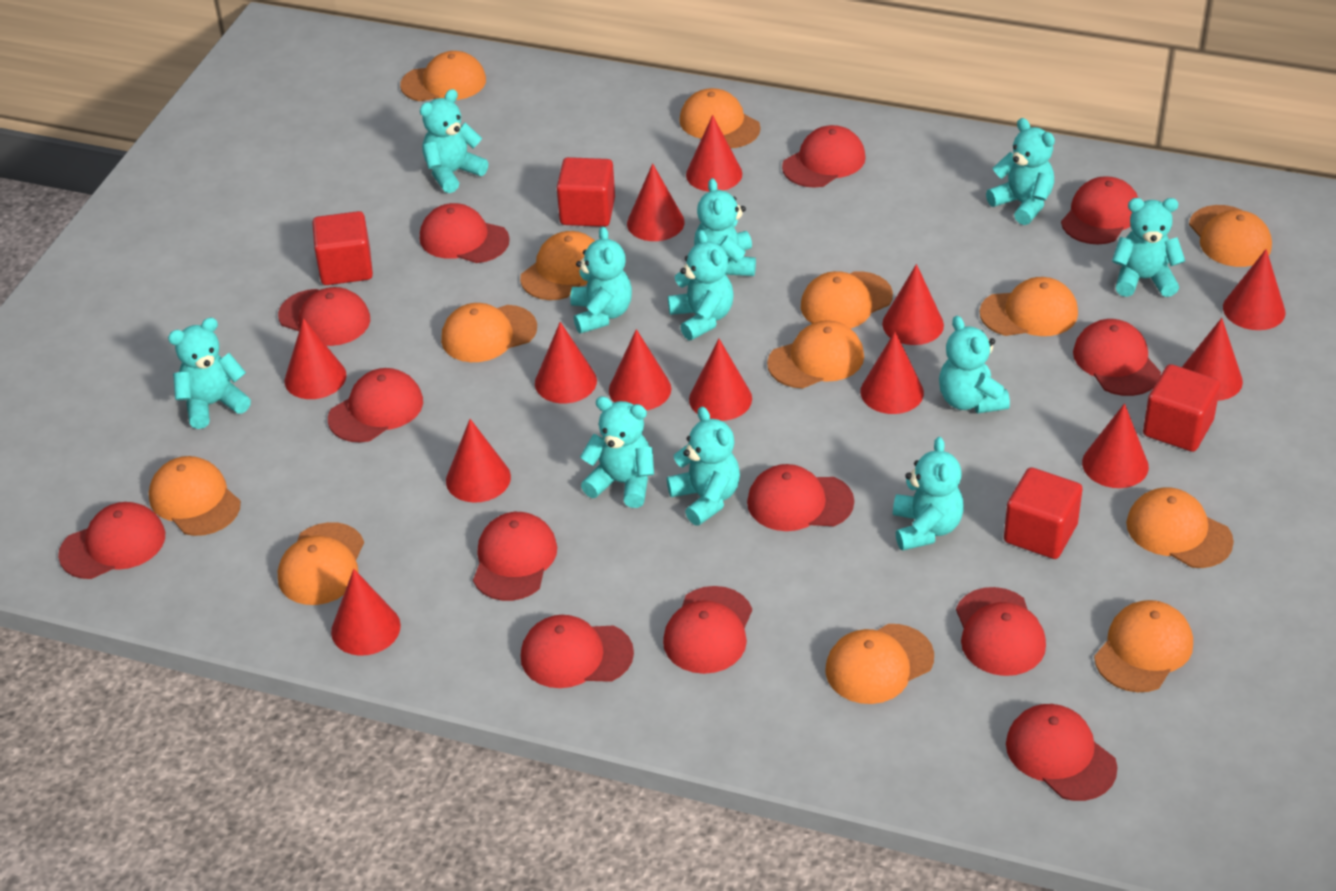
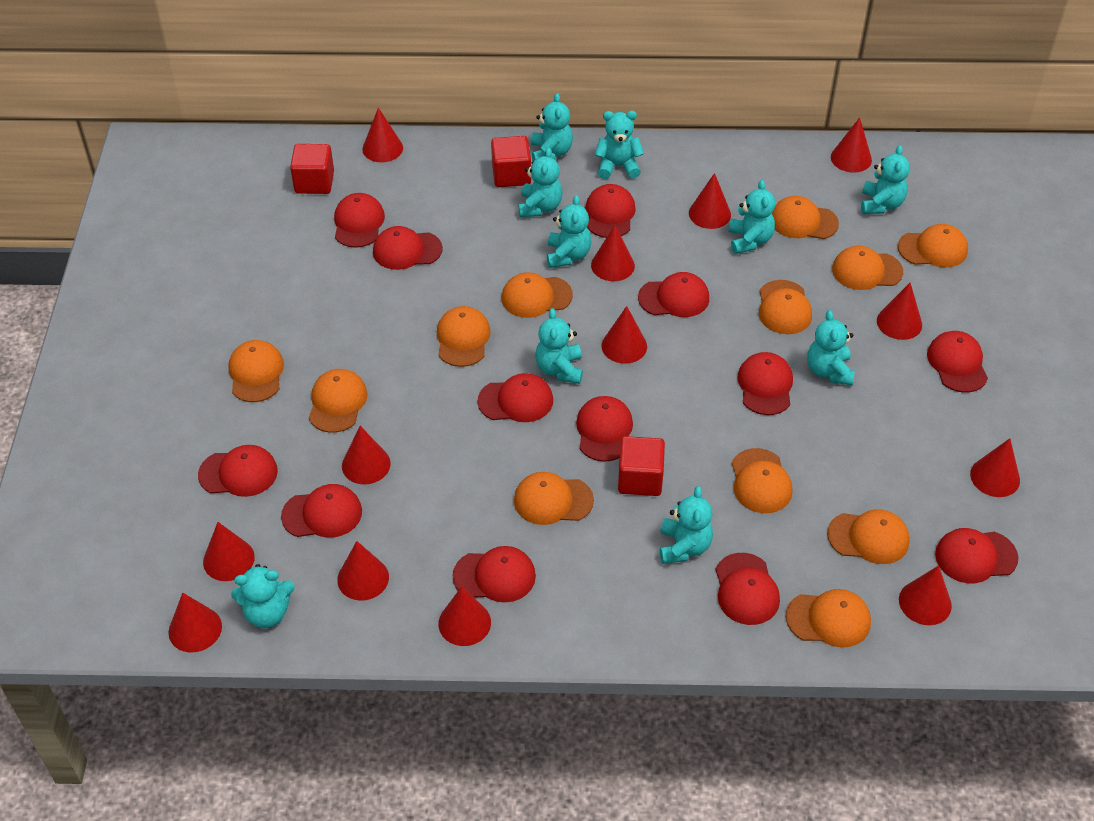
orange cap: 13 -> 12
red cube: 4 -> 3
turquoise teddy bear: 11 -> 10

